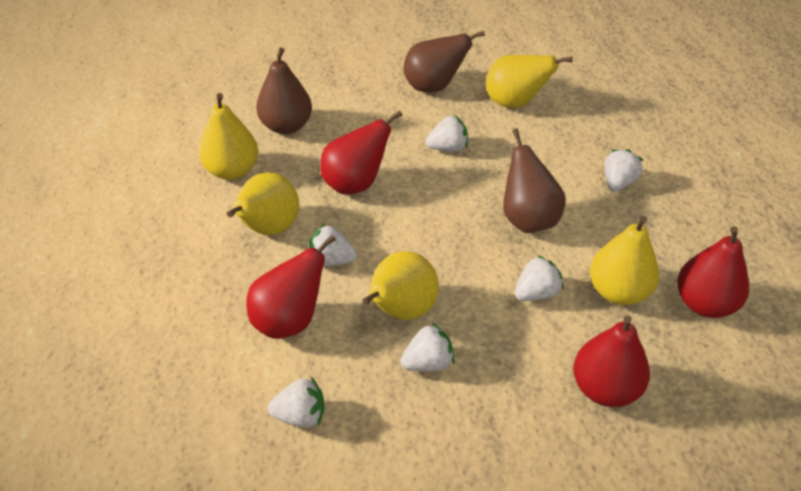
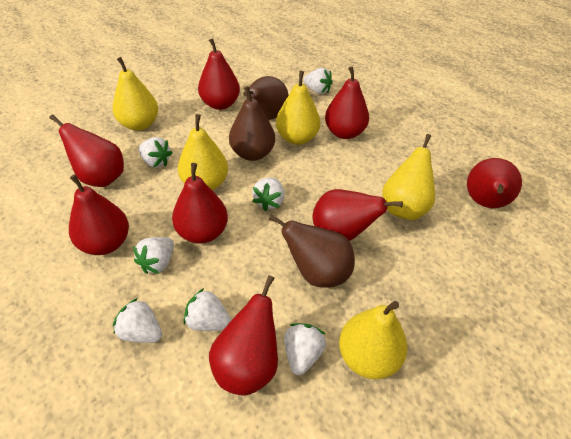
red pear: 4 -> 8
white strawberry: 6 -> 7

